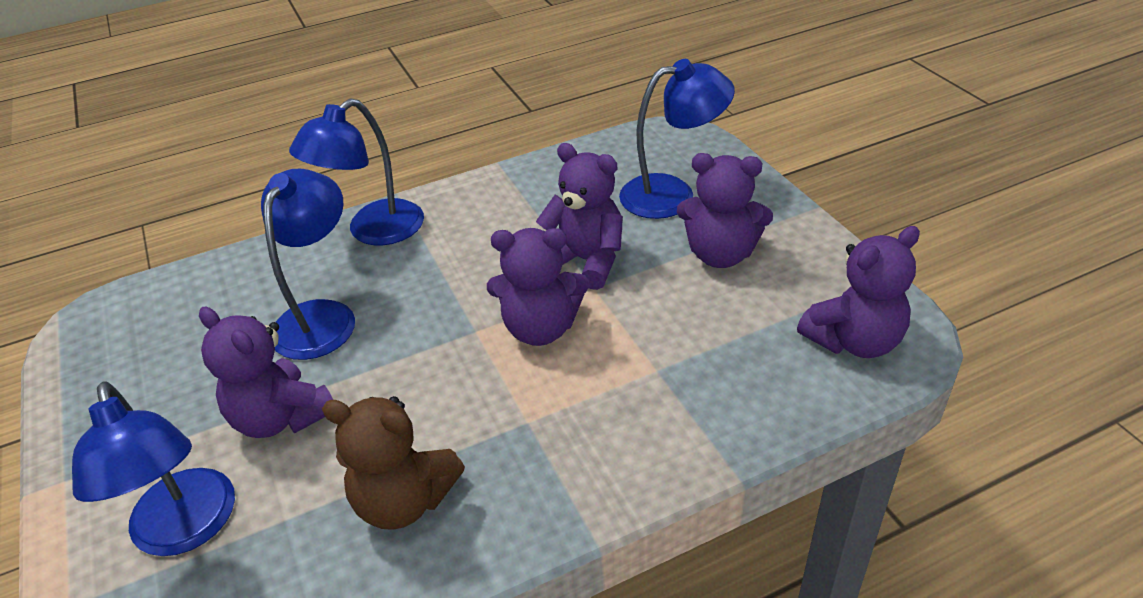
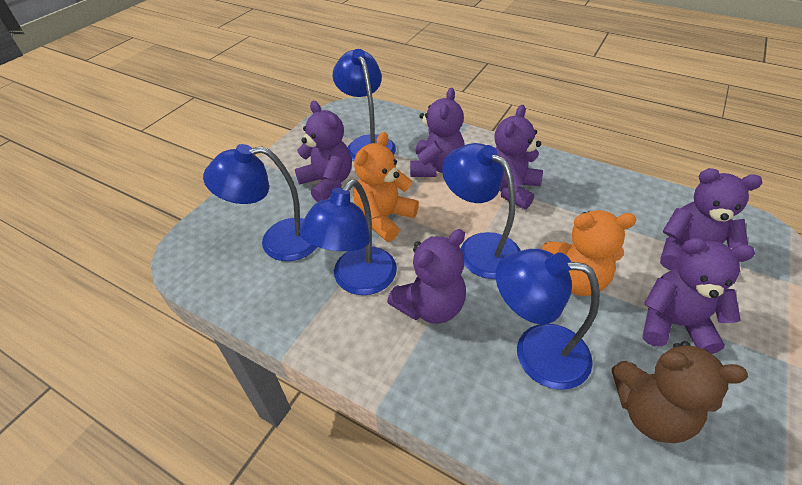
blue lamp: 4 -> 5
orange teddy bear: 0 -> 2
purple teddy bear: 5 -> 6

